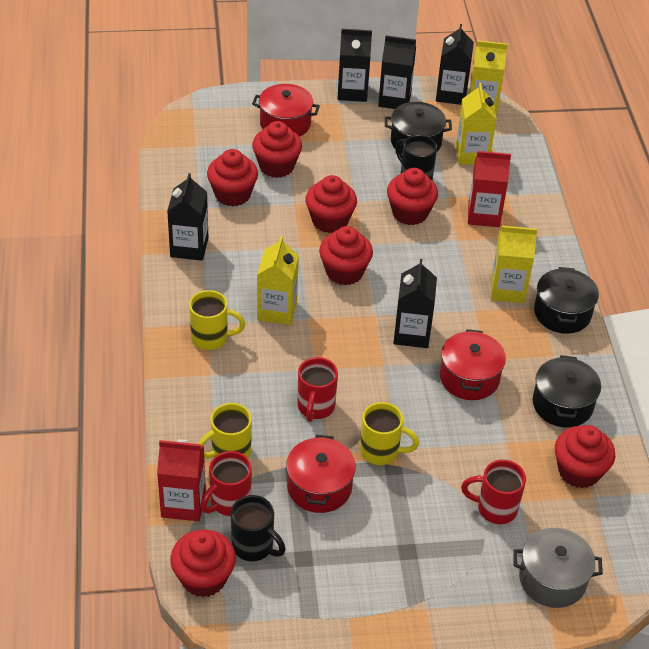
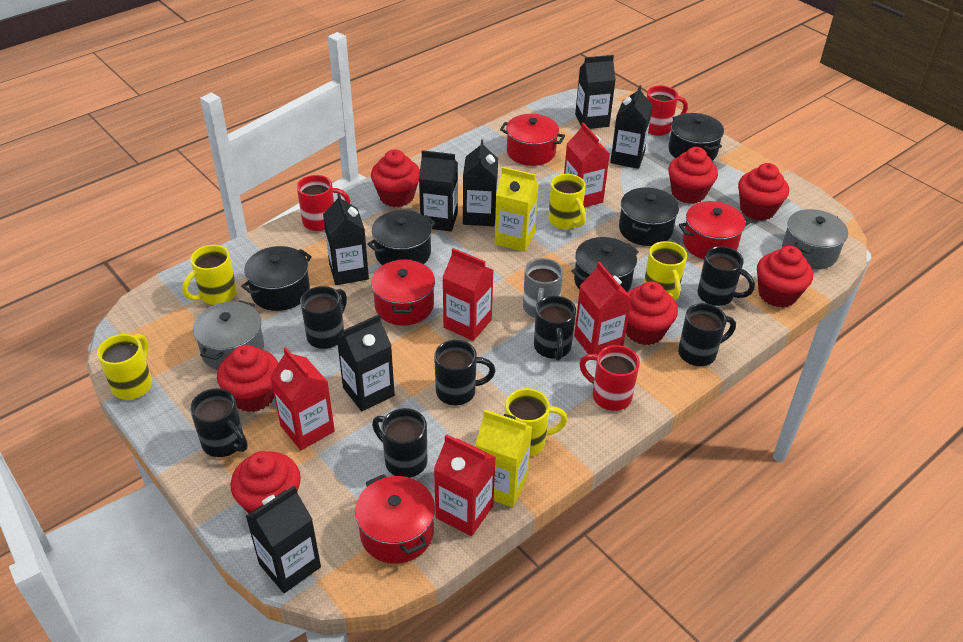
black carton: 5 -> 7
black mug: 2 -> 7
black pot: 3 -> 5
grey mug: 0 -> 1
grey pot: 1 -> 2
red carton: 2 -> 5
red pot: 3 -> 4
yellow carton: 4 -> 2
yellow mug: 3 -> 5

